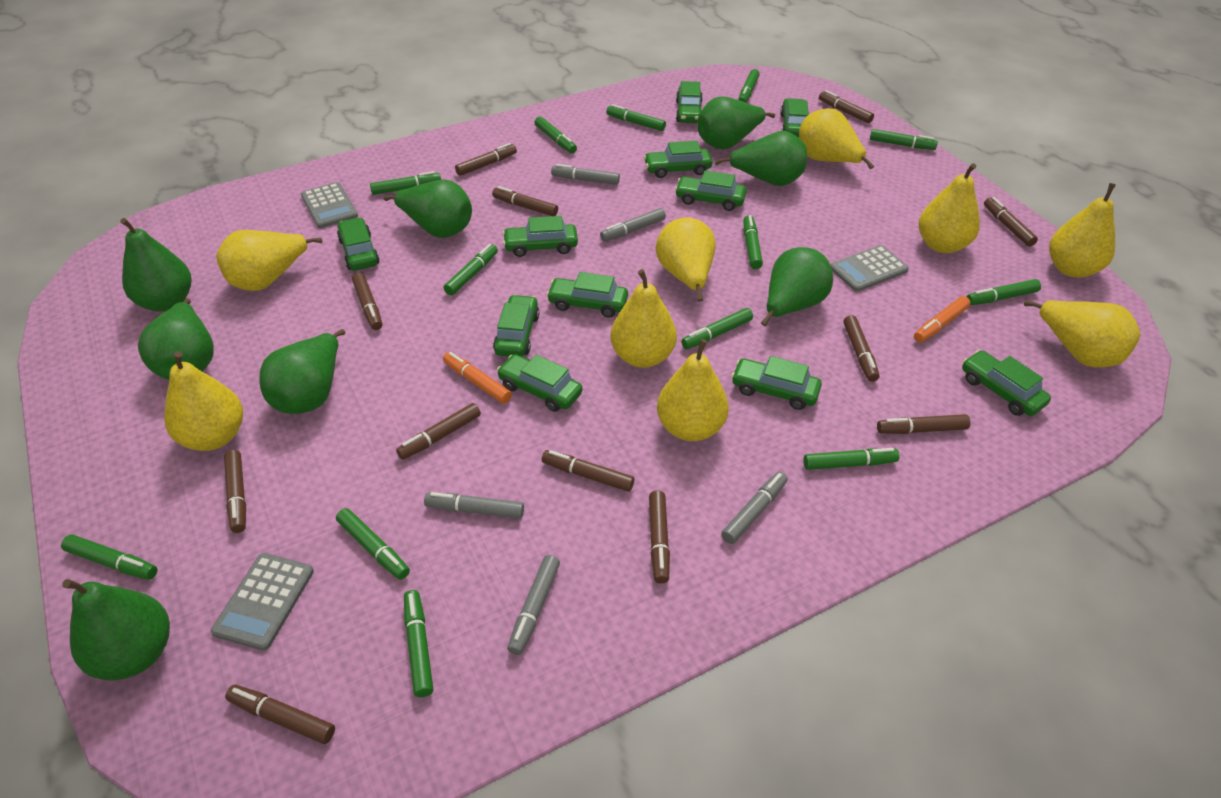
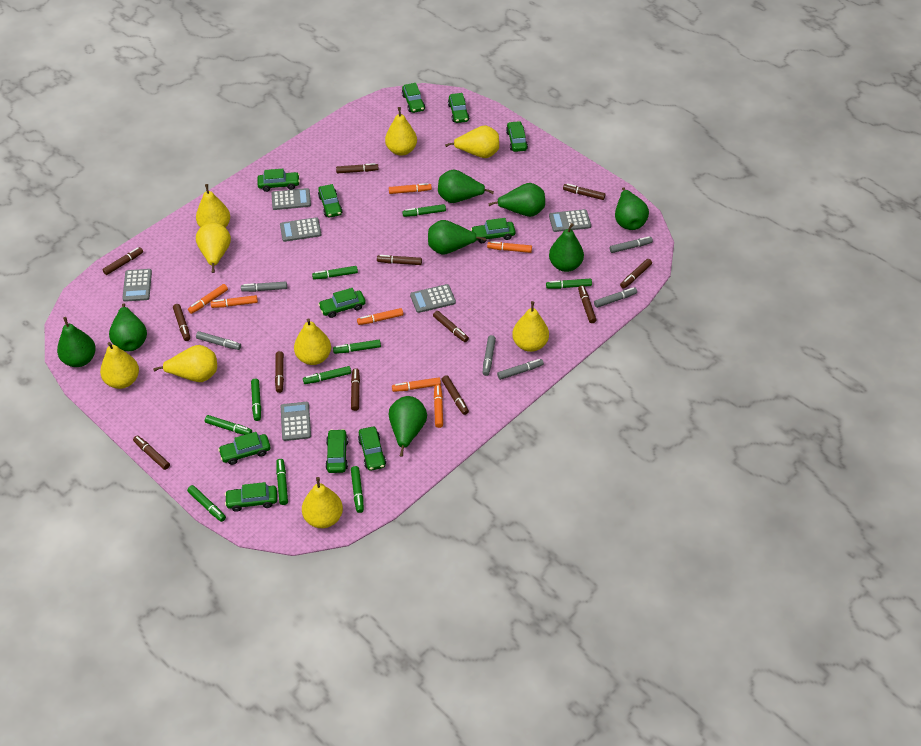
green marker: 13 -> 10
grey calculator: 3 -> 6
grey marker: 5 -> 6
orange marker: 2 -> 7

